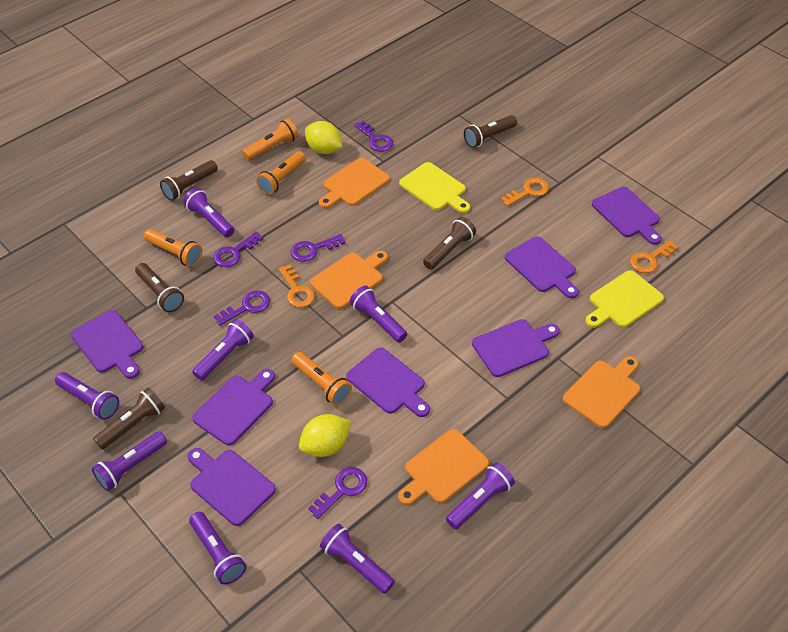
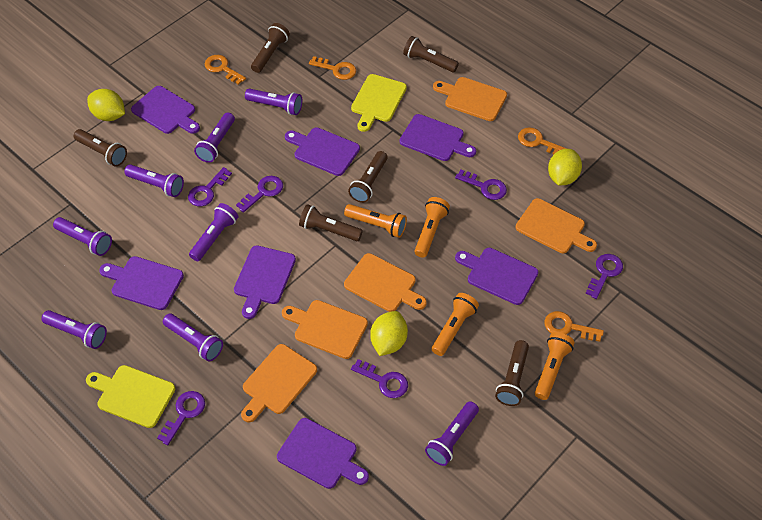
brown flashlight: 5 -> 6
orange cutting board: 4 -> 5
orange key: 3 -> 4
purple key: 5 -> 6
yellow lemon: 2 -> 3

